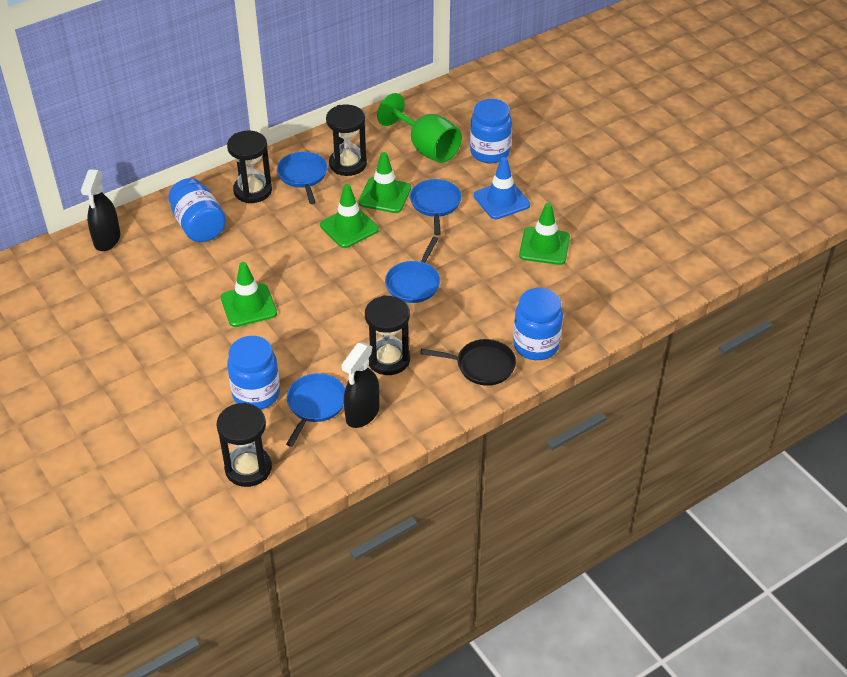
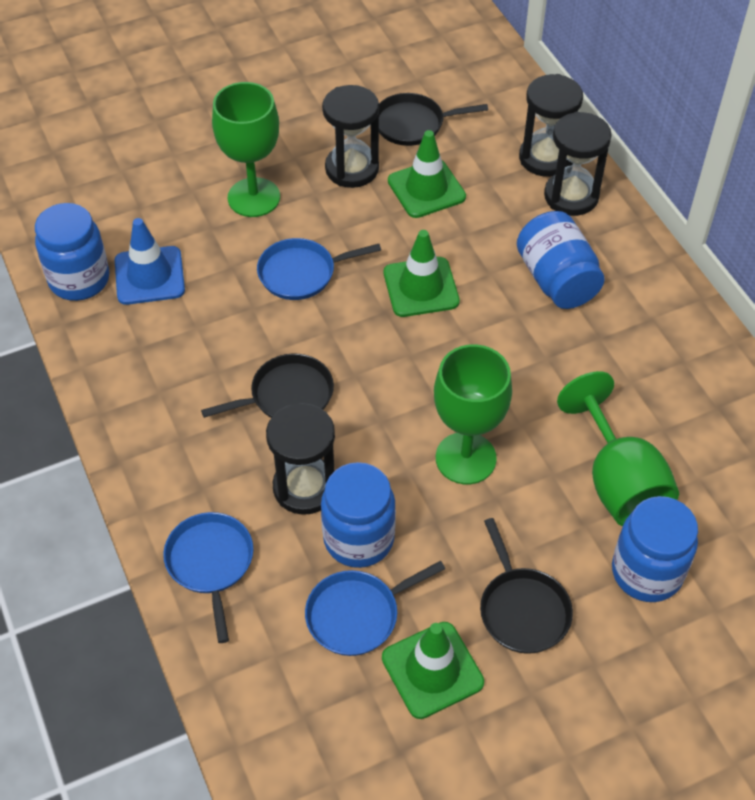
black pan: 1 -> 3
black spray bottle: 2 -> 0
blue pan: 4 -> 3
green goblet: 1 -> 3
green traffic cone: 4 -> 3

